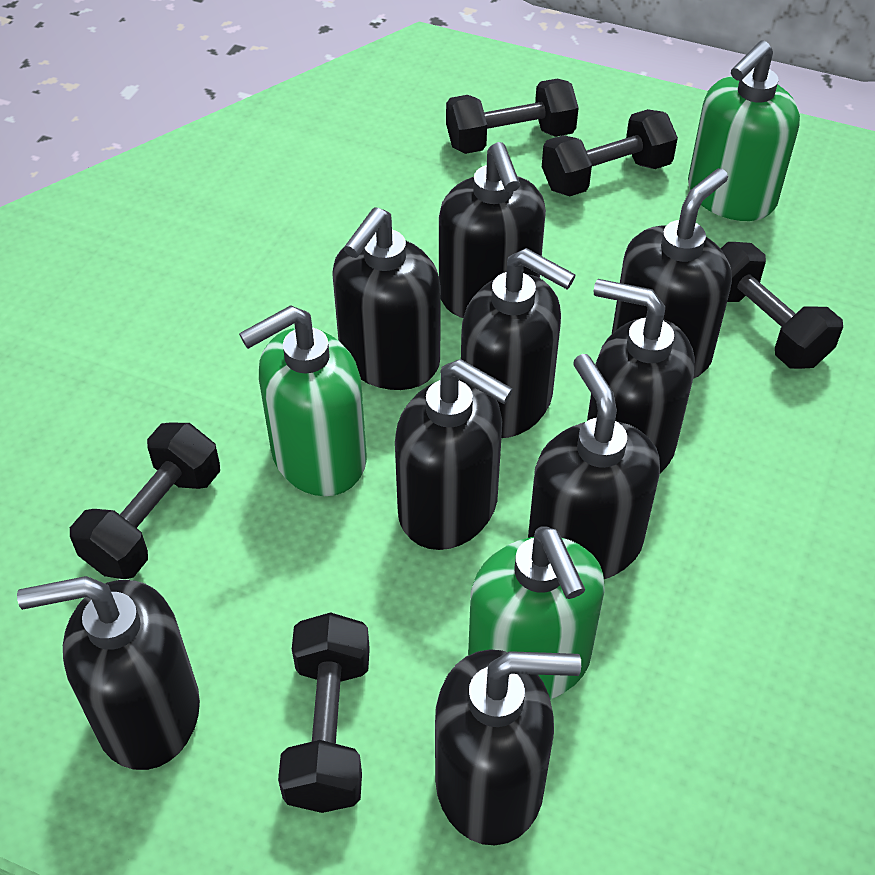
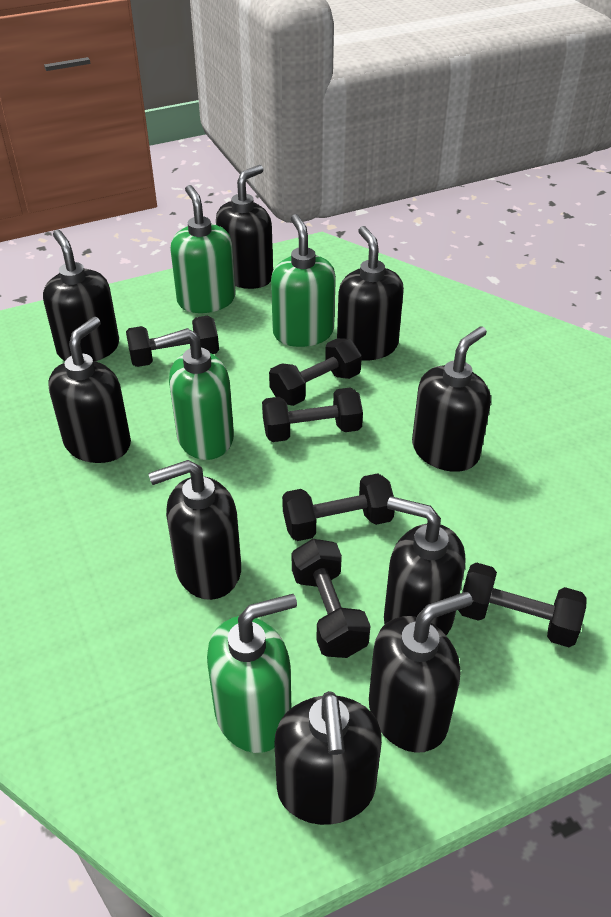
black dumbbell: 5 -> 6
green soap dispenser: 3 -> 4

